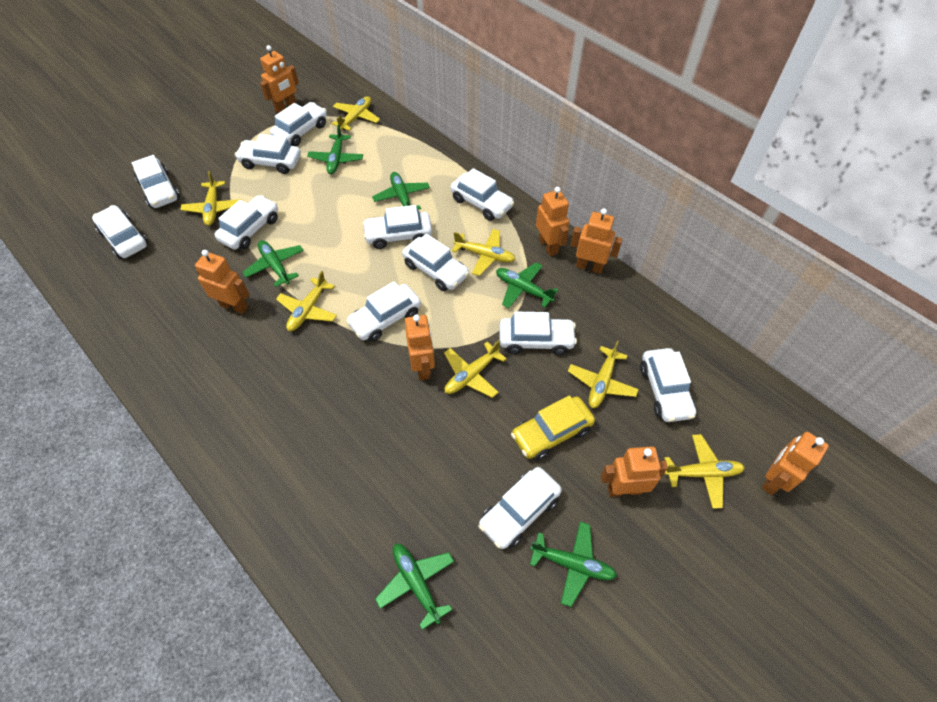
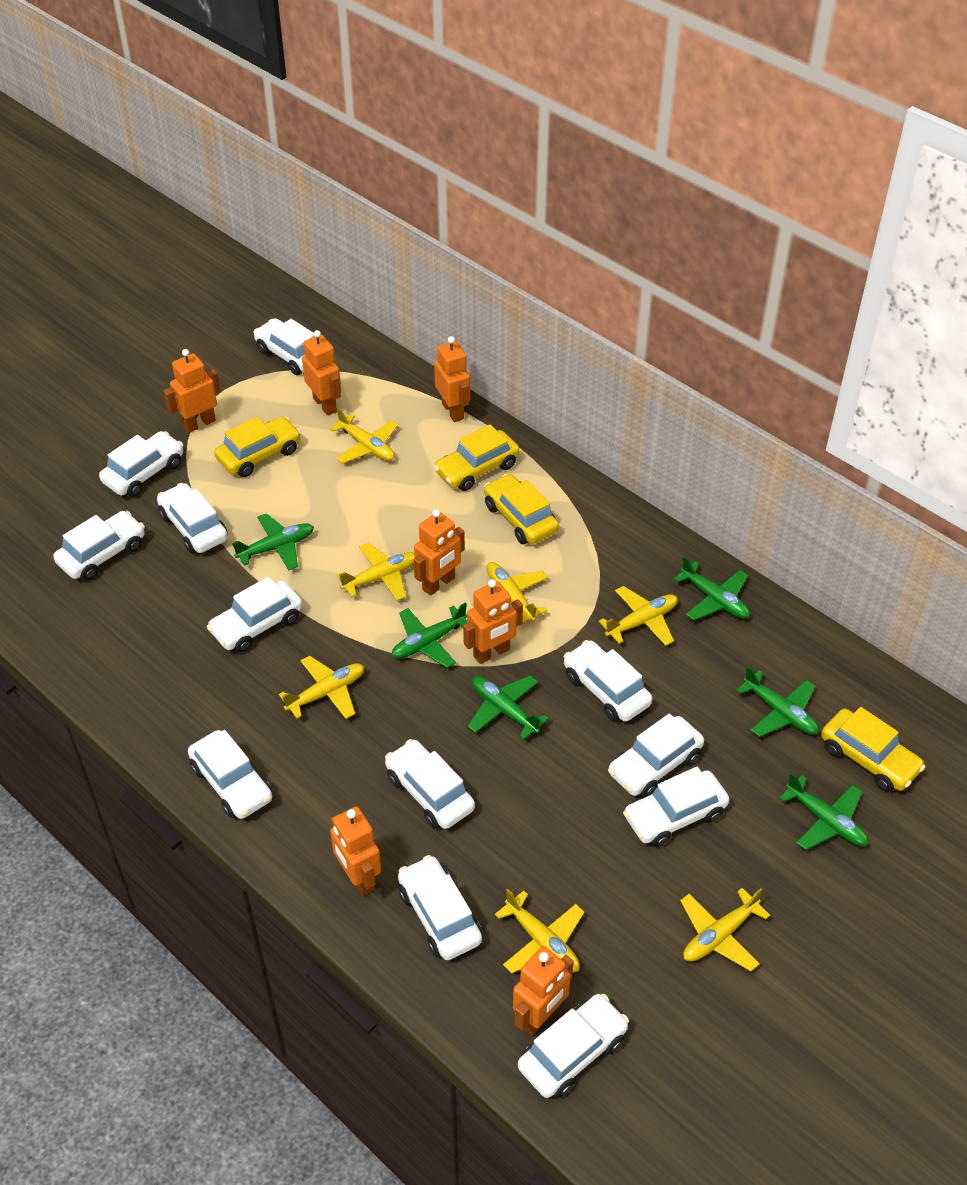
yellow car: 1 -> 4

